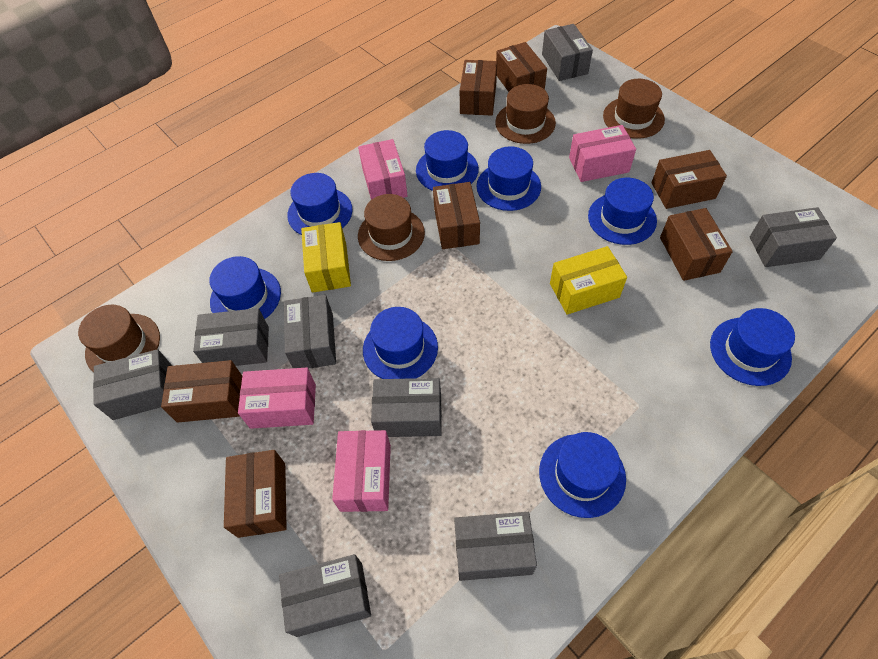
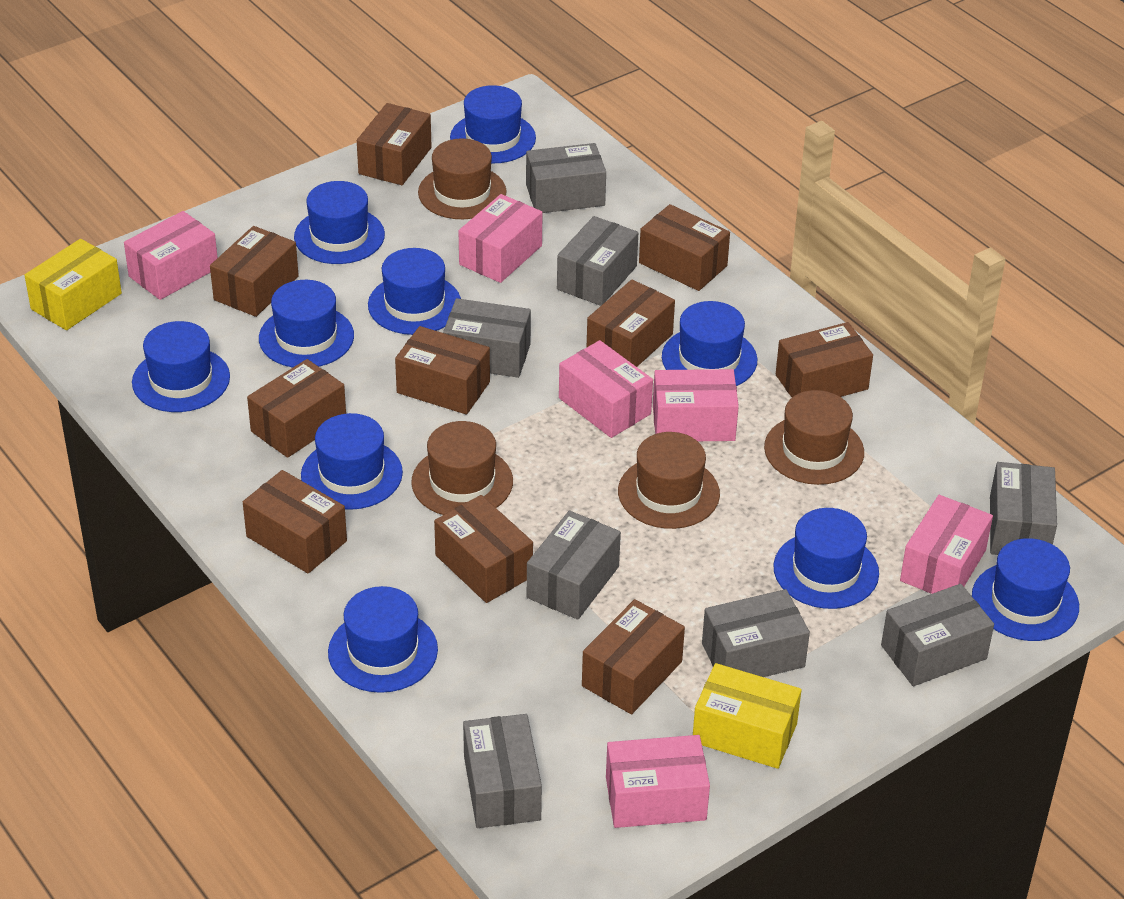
blue hat: 8 -> 10
brown box: 7 -> 10
pink box: 4 -> 6

